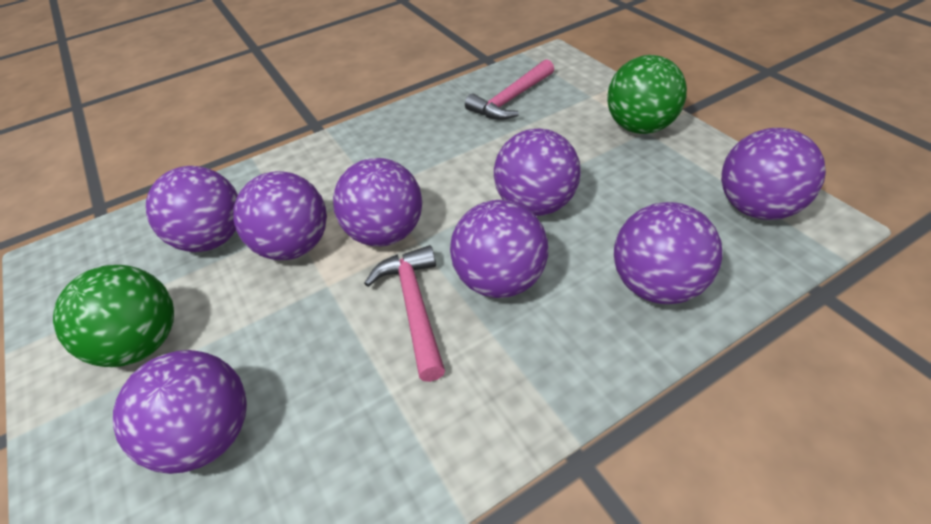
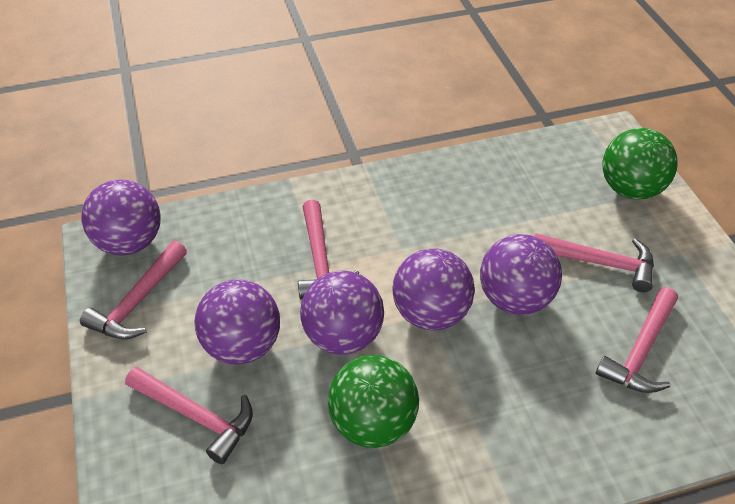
pink hammer: 2 -> 5
purple ball: 8 -> 5

